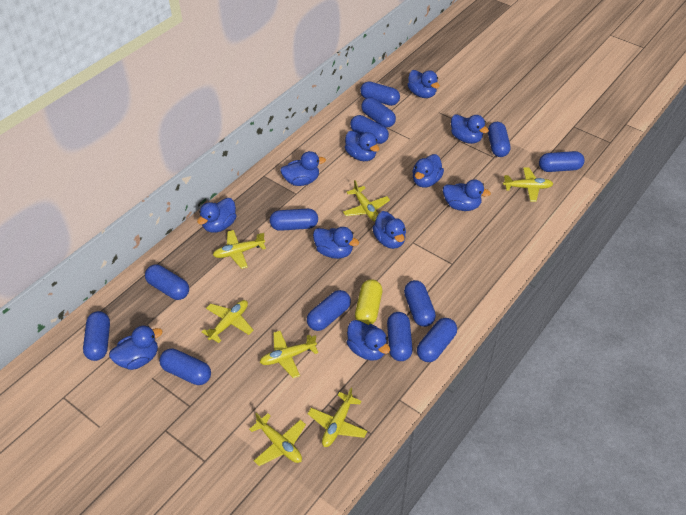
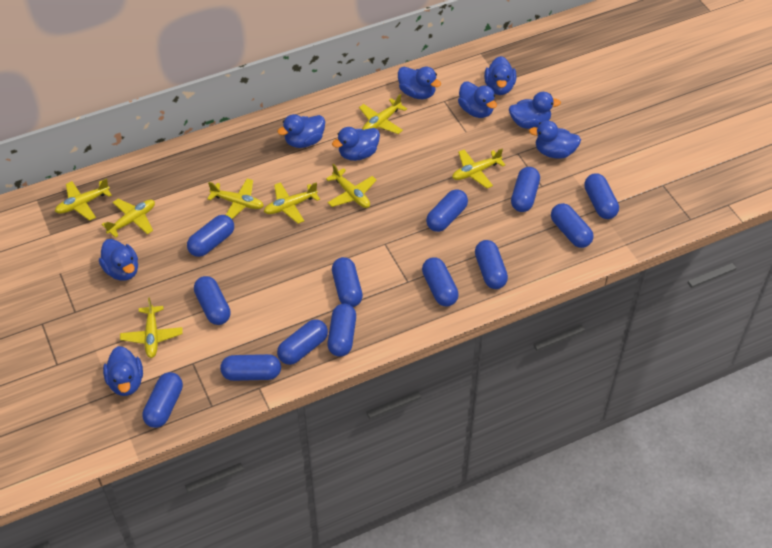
blue duck: 11 -> 9
yellow capsule: 1 -> 0
yellow plane: 7 -> 8

